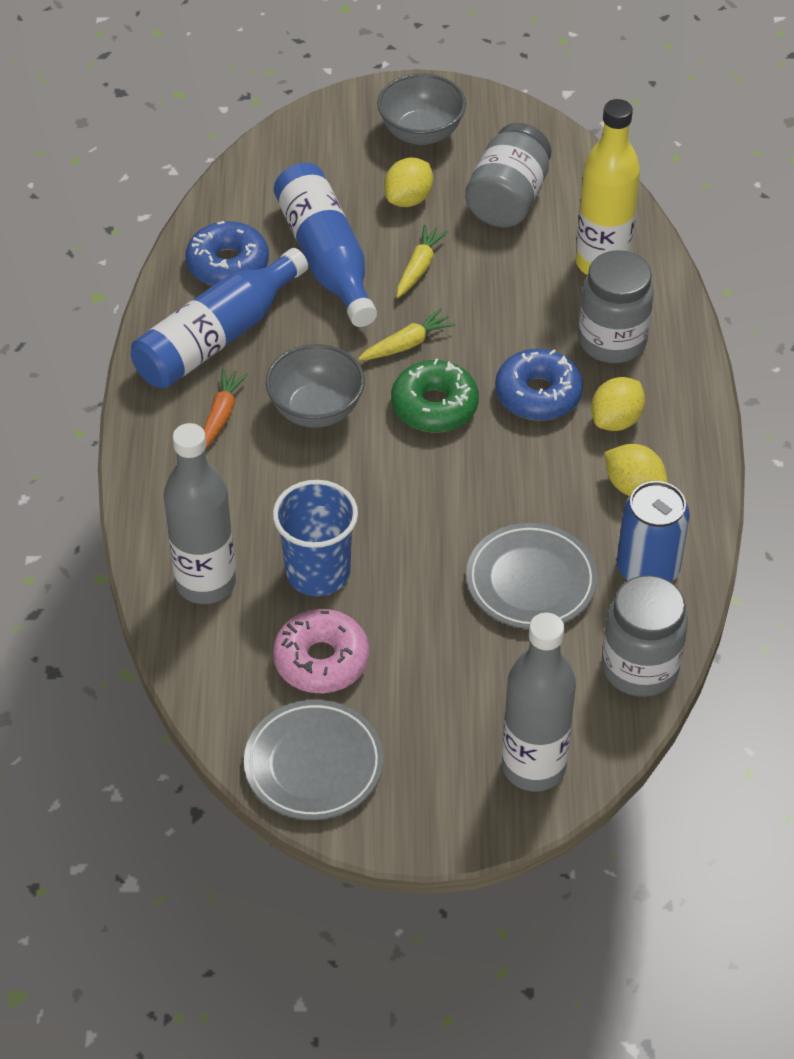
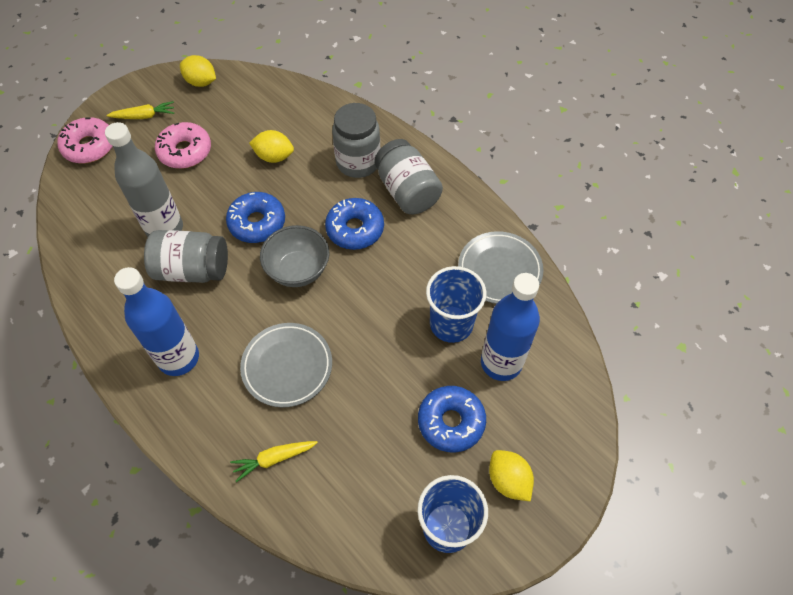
blue can: 1 -> 0
blue cup: 1 -> 2
blue donut: 2 -> 3
green donut: 1 -> 0
grey bottle: 2 -> 1
grey bowl: 2 -> 1
orange carrot: 1 -> 0
pink donut: 1 -> 2
yellow bottle: 1 -> 0

